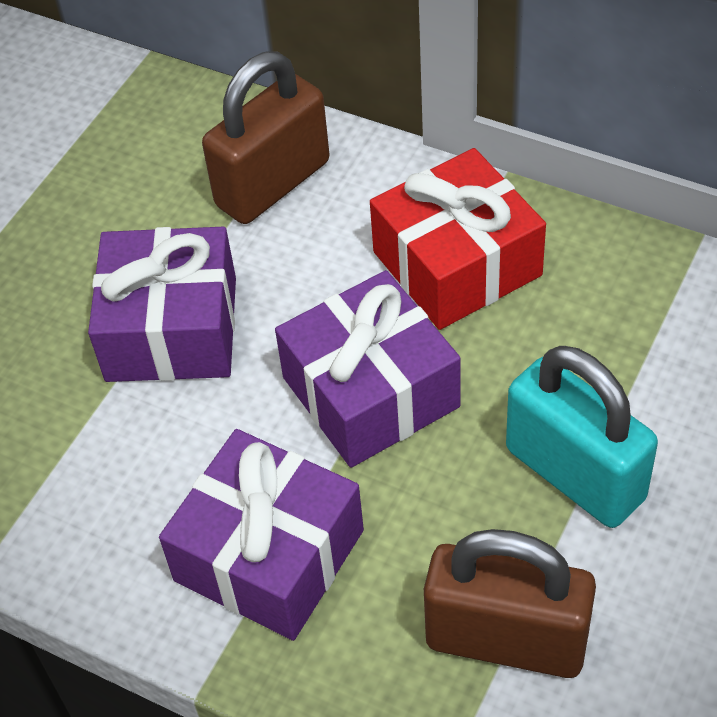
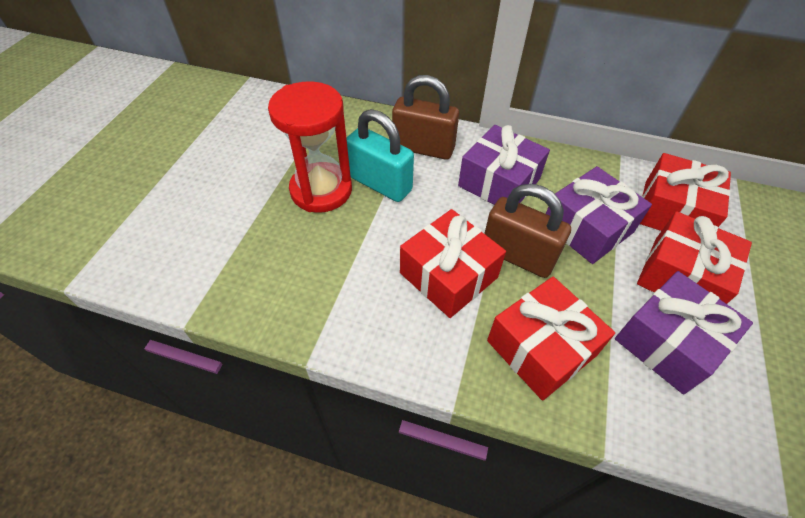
red gift: 1 -> 4
red hourglass: 0 -> 1

